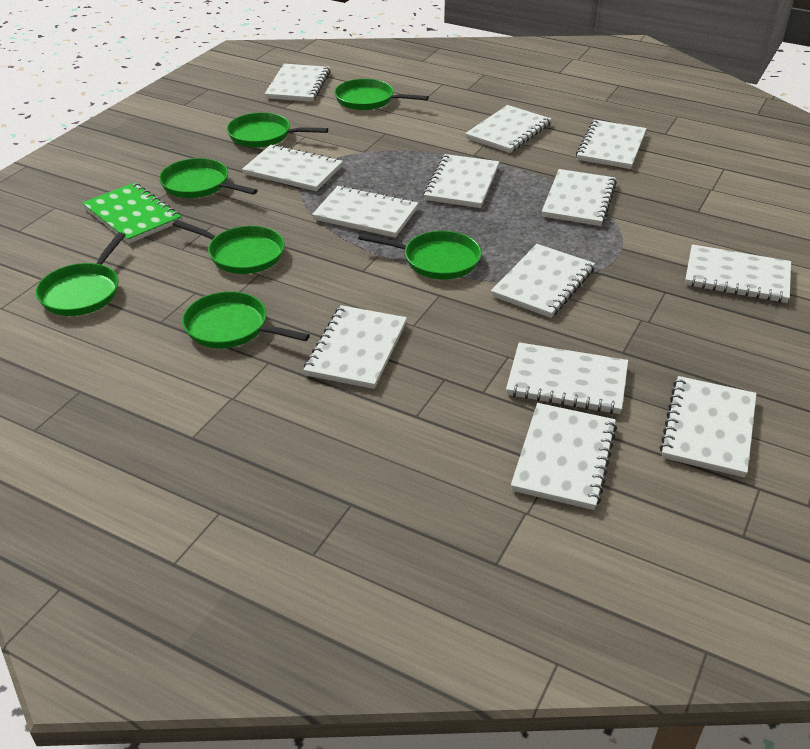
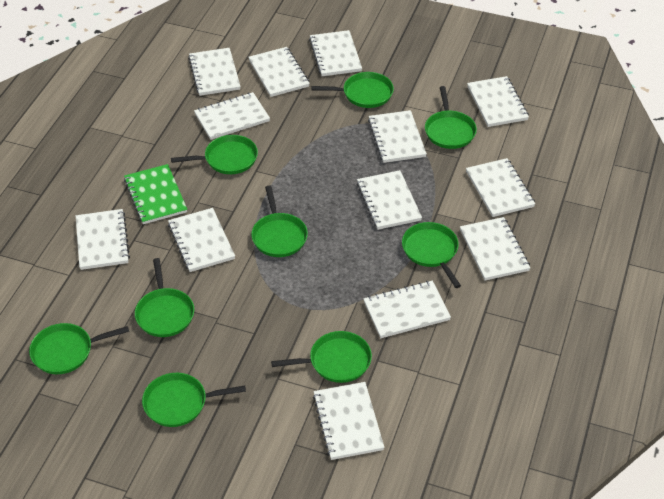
green pan: 7 -> 9

